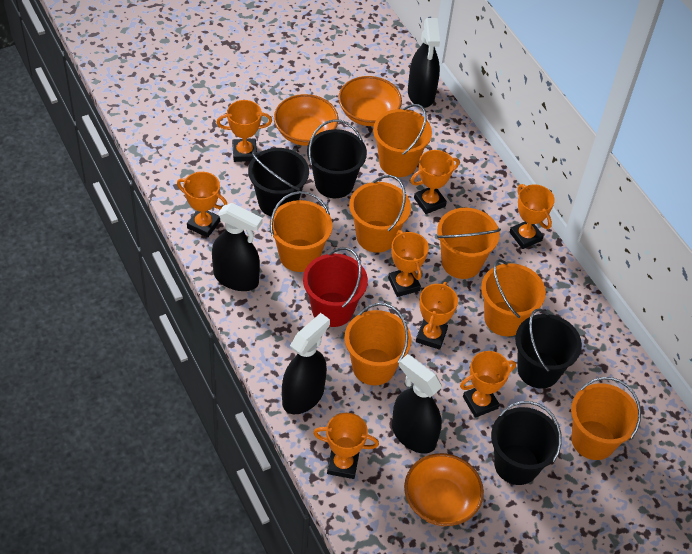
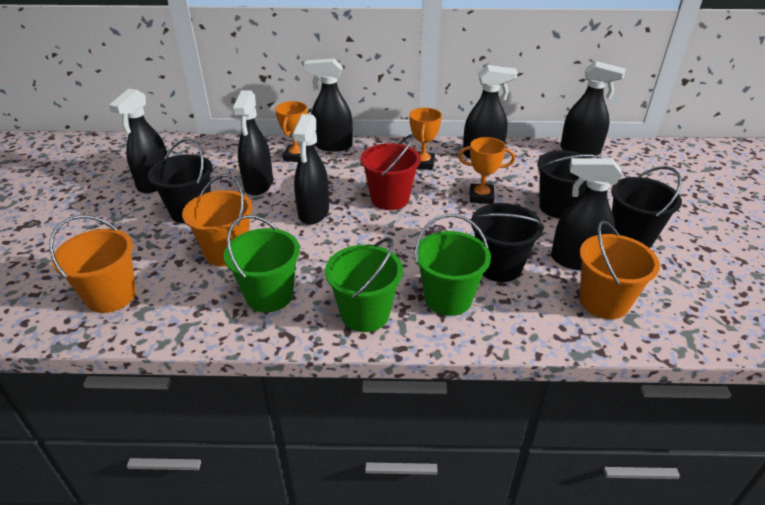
black spray bottle: 4 -> 7
green bucket: 0 -> 3
orange bowl: 3 -> 0
orange bucket: 7 -> 3
orange trophy: 8 -> 3

